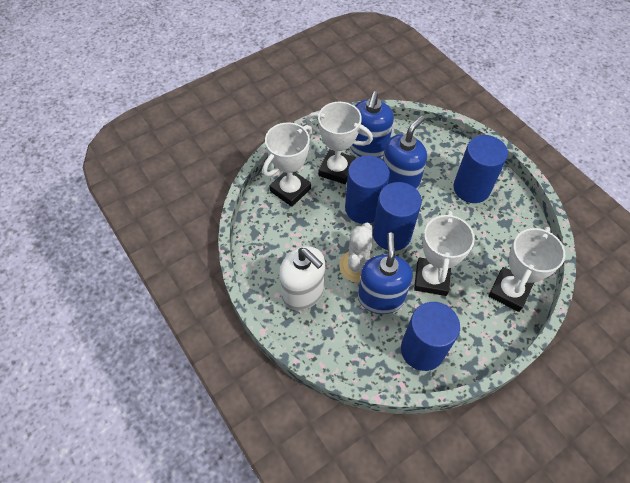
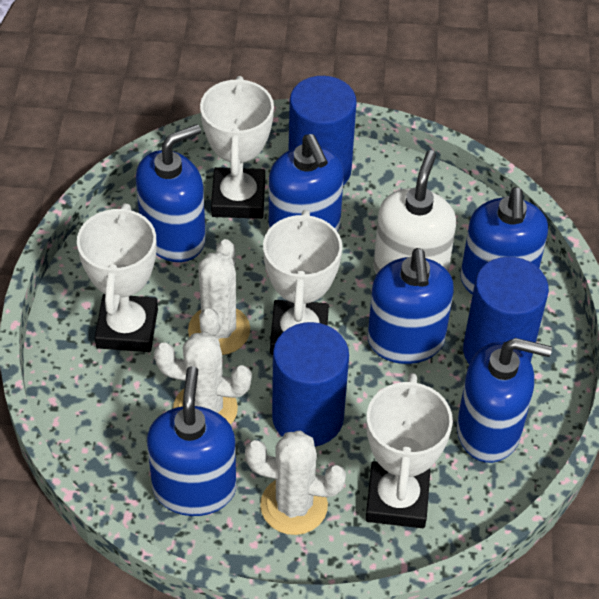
blue cylinder: 4 -> 3
blue soap dispenser: 3 -> 6
white cactus: 1 -> 3

